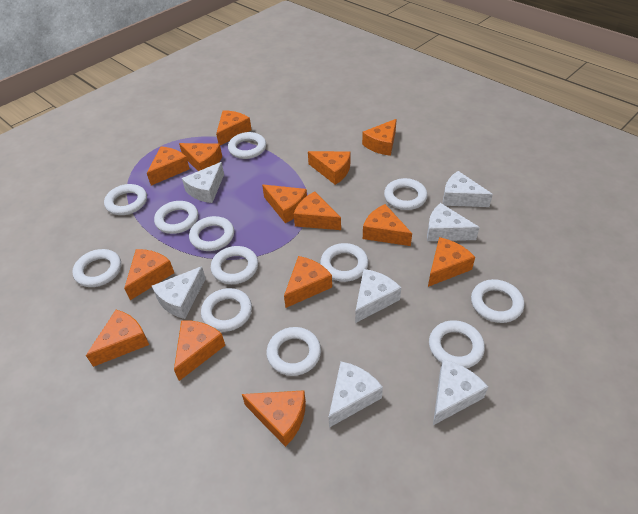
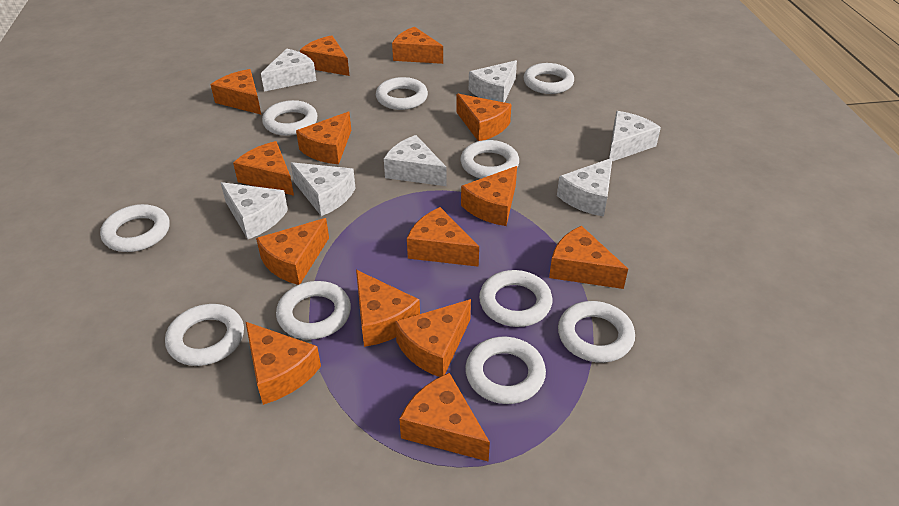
white ring: 12 -> 10

